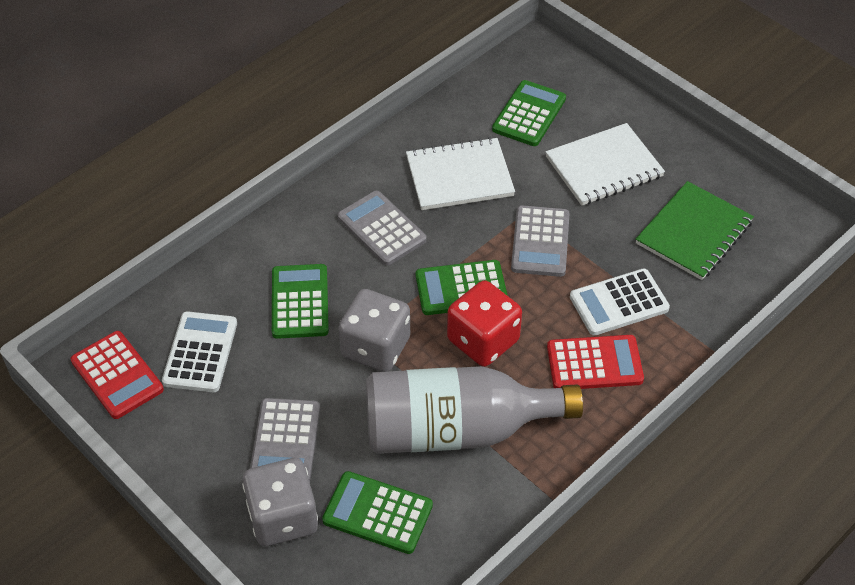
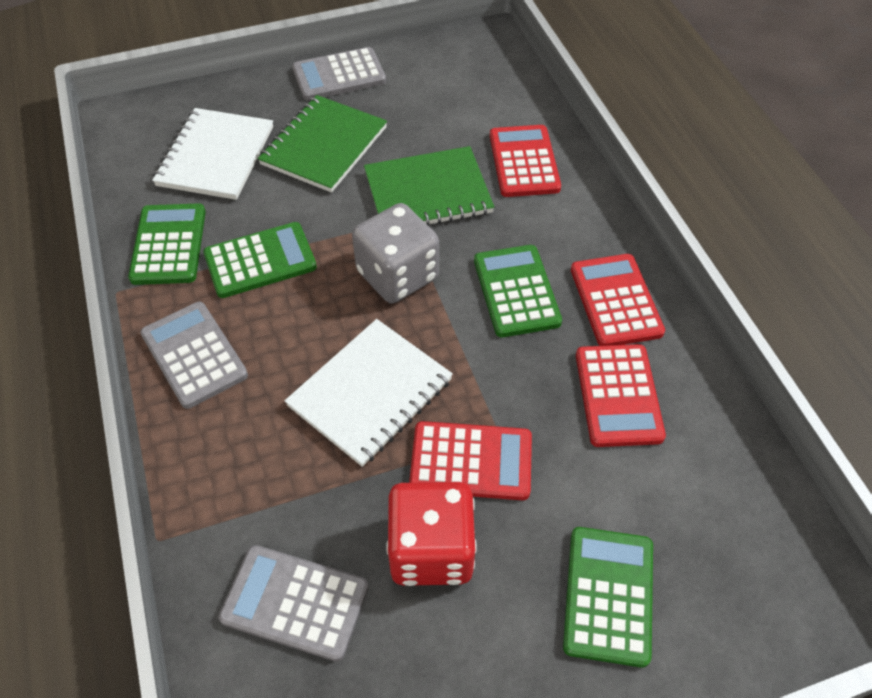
green notebook: 1 -> 2
grey bottle: 1 -> 0
grey dice: 2 -> 1
red calculator: 2 -> 4
white calculator: 2 -> 0

